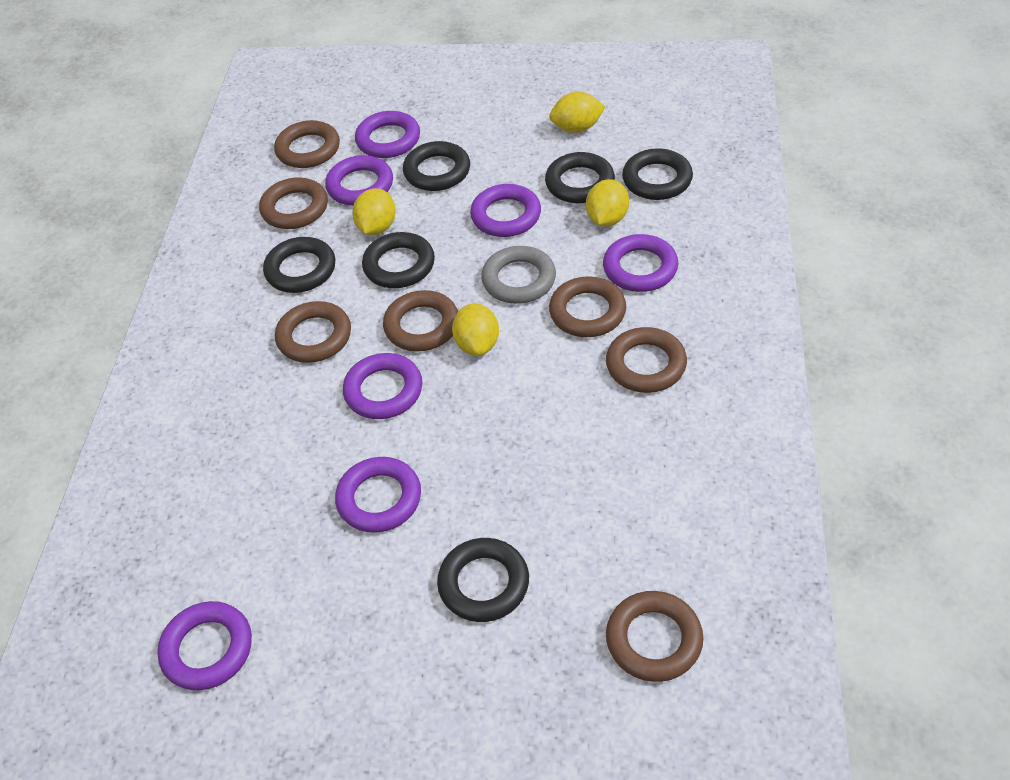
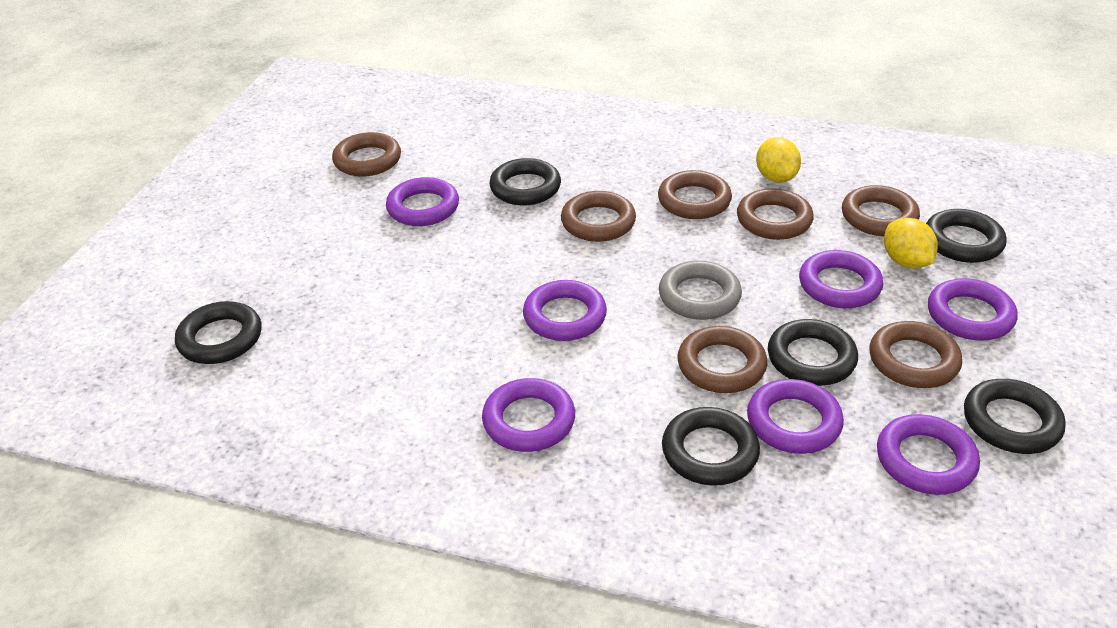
yellow lemon: 4 -> 2

